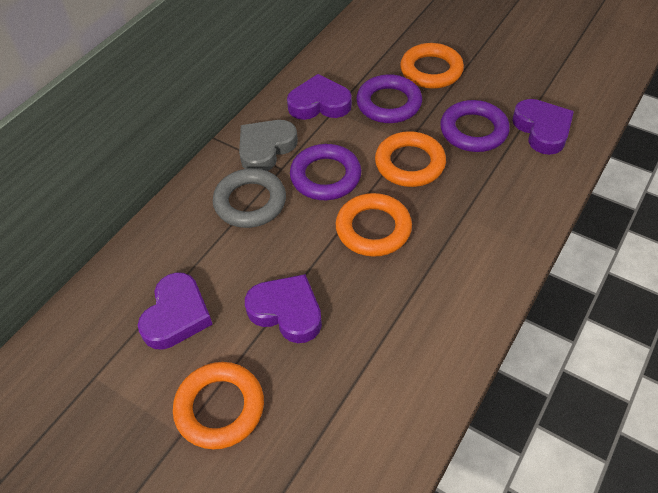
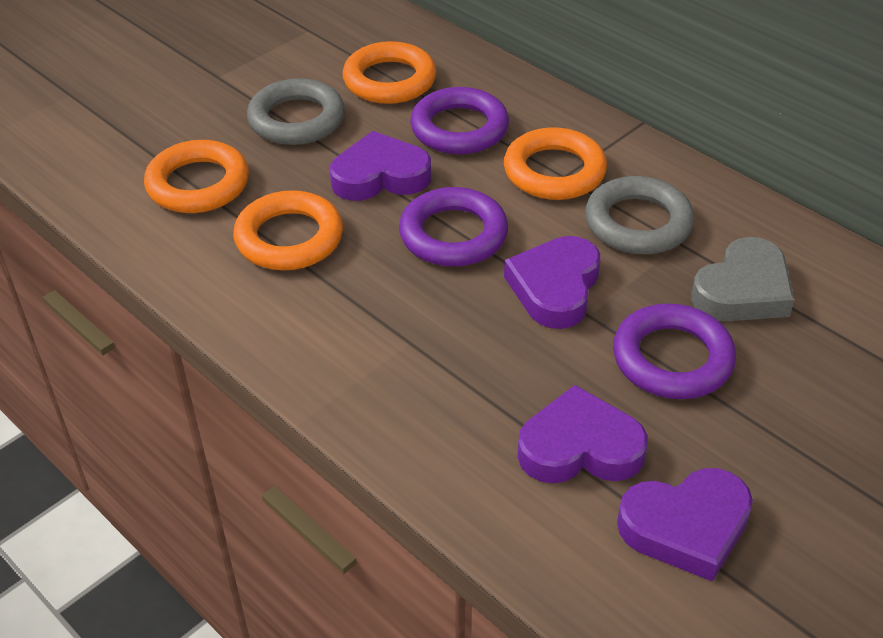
grey ring: 1 -> 2

